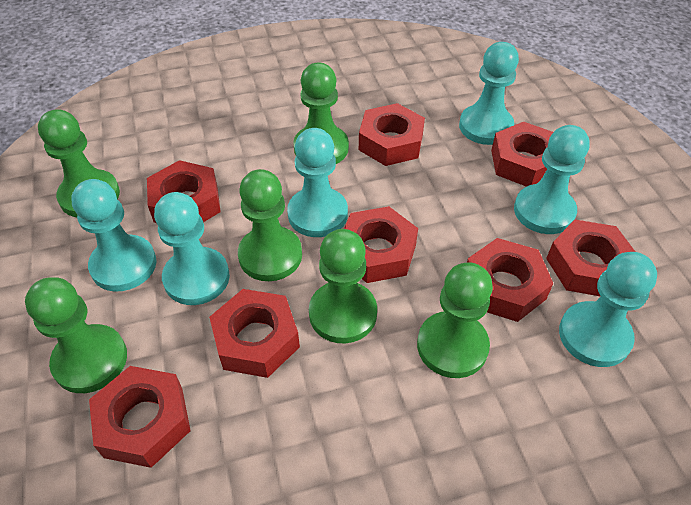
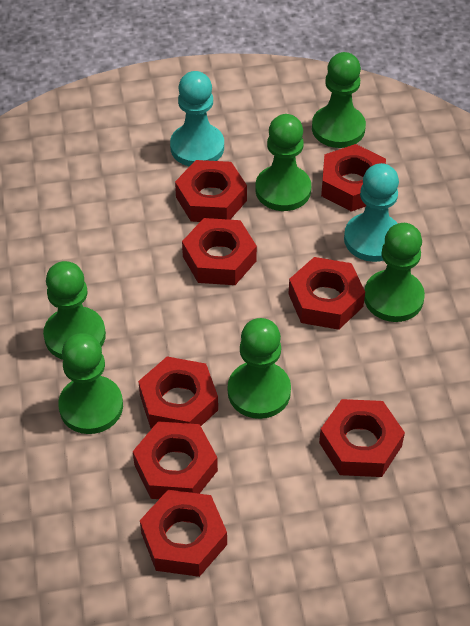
turquoise pawn: 6 -> 2

